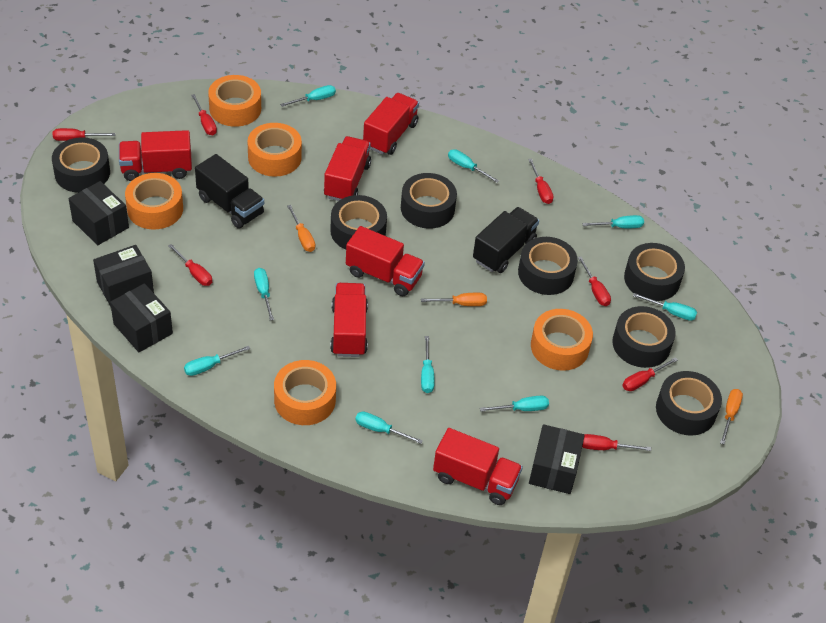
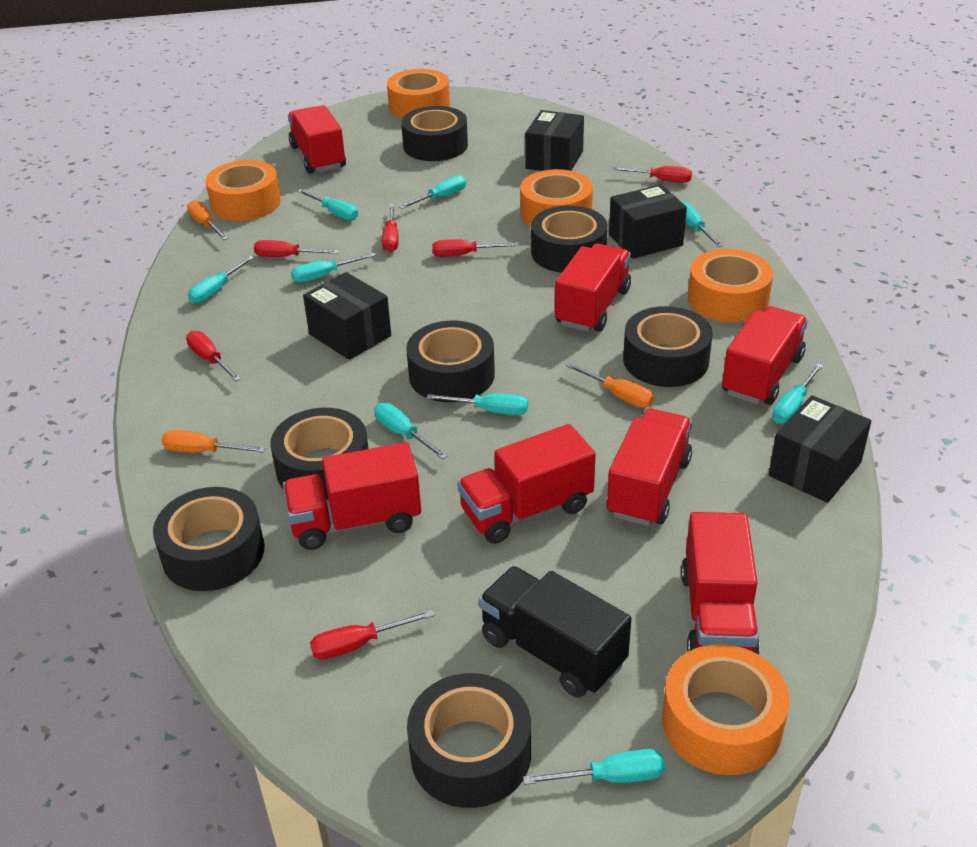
black truck: 2 -> 1
red screwdriver: 7 -> 6
red truck: 6 -> 7

